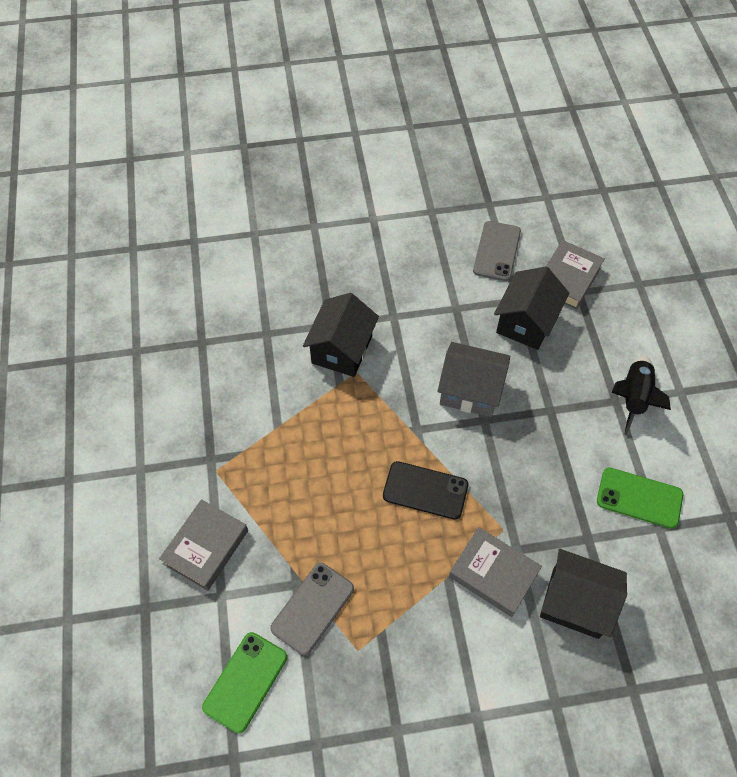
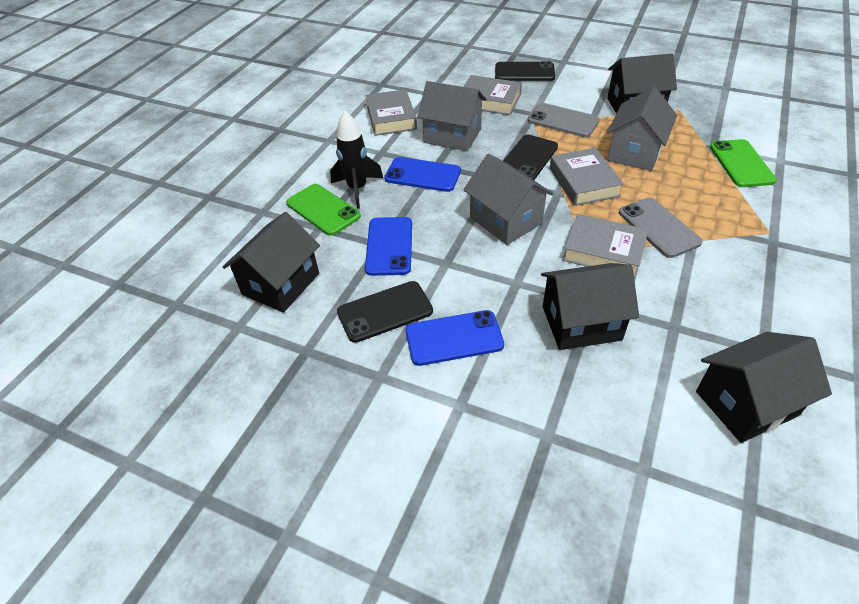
black house: 3 -> 4
black phone: 1 -> 3
blue phone: 0 -> 3
grey book: 3 -> 4
grey house: 1 -> 3

